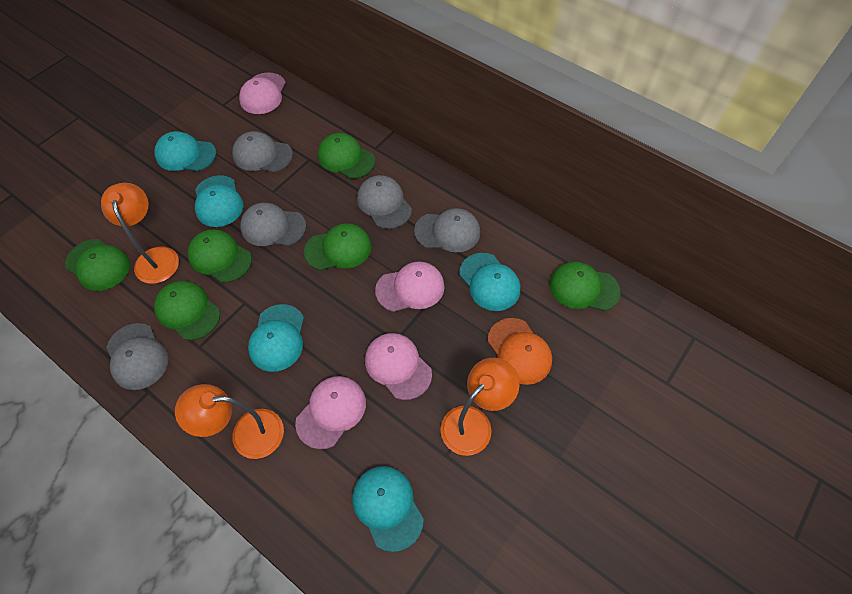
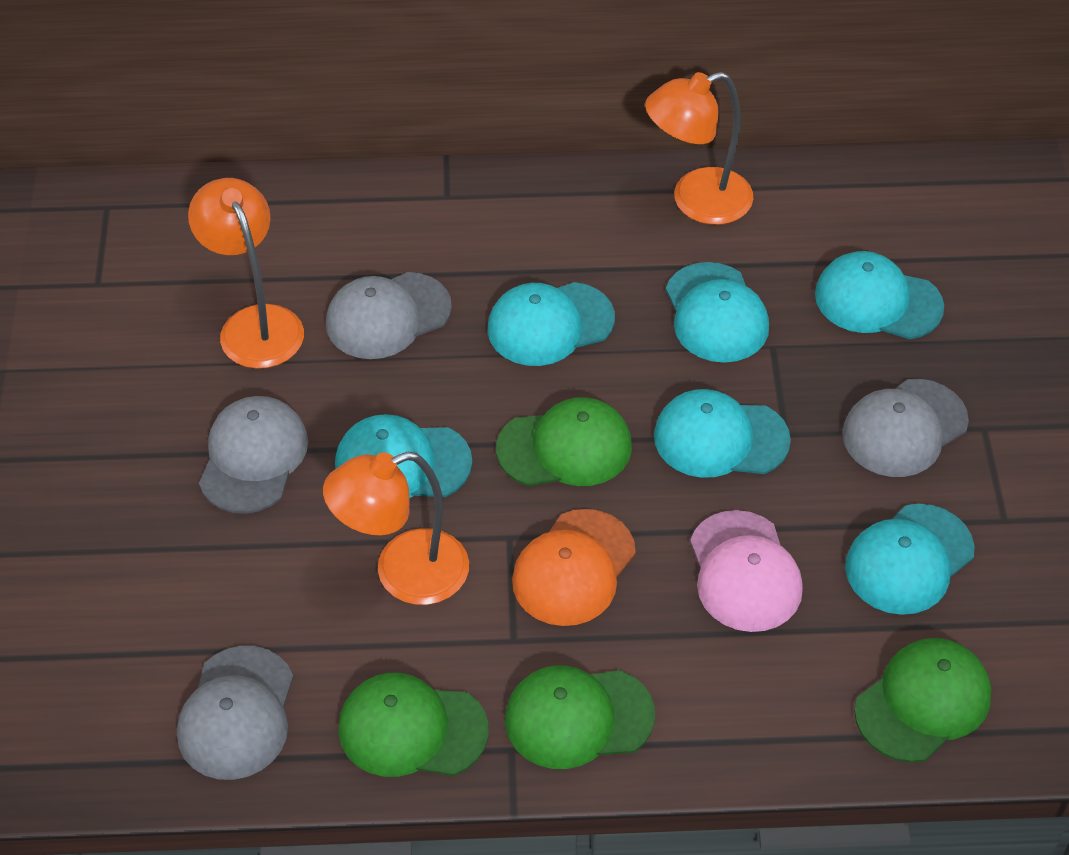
green cap: 6 -> 4
grey cap: 5 -> 4
pink cap: 4 -> 1
turquoise cap: 5 -> 6

